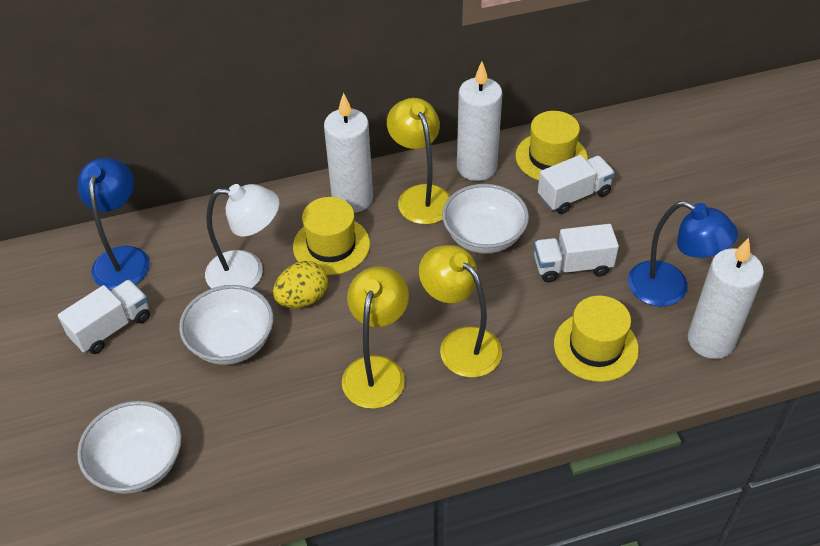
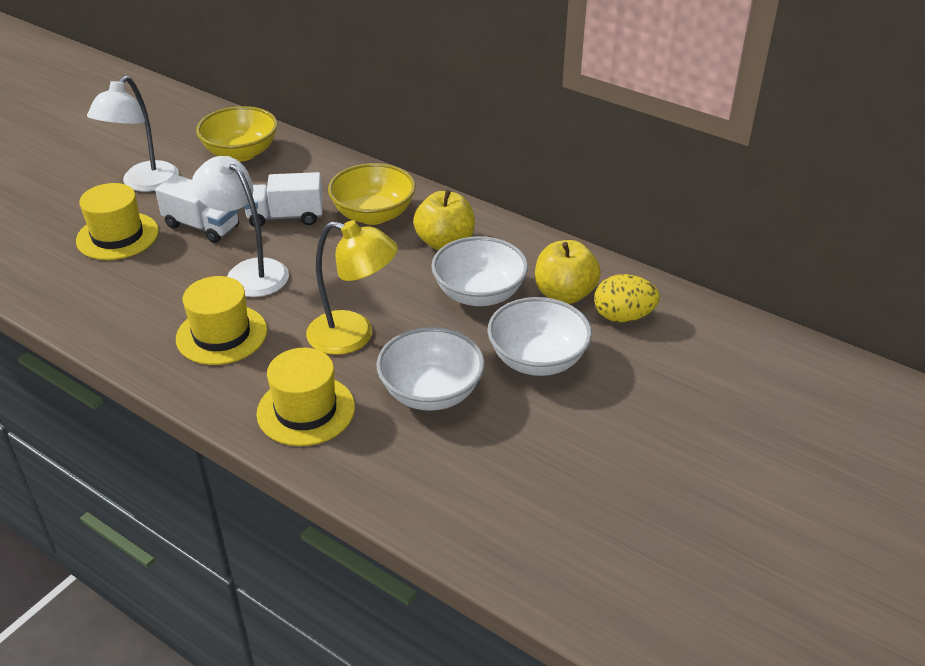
blue lamp: 2 -> 0
white candle: 3 -> 0
white lamp: 1 -> 2
white truck: 3 -> 2
yellow apple: 0 -> 2
yellow bowl: 0 -> 2
yellow lamp: 3 -> 1

